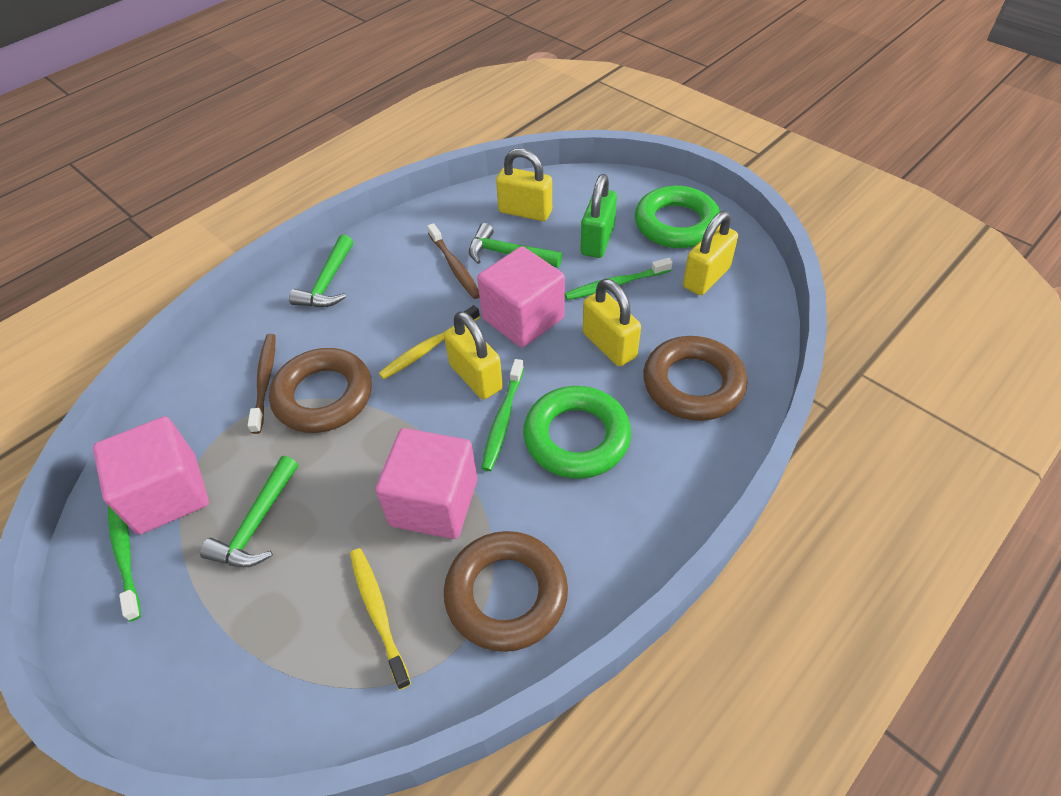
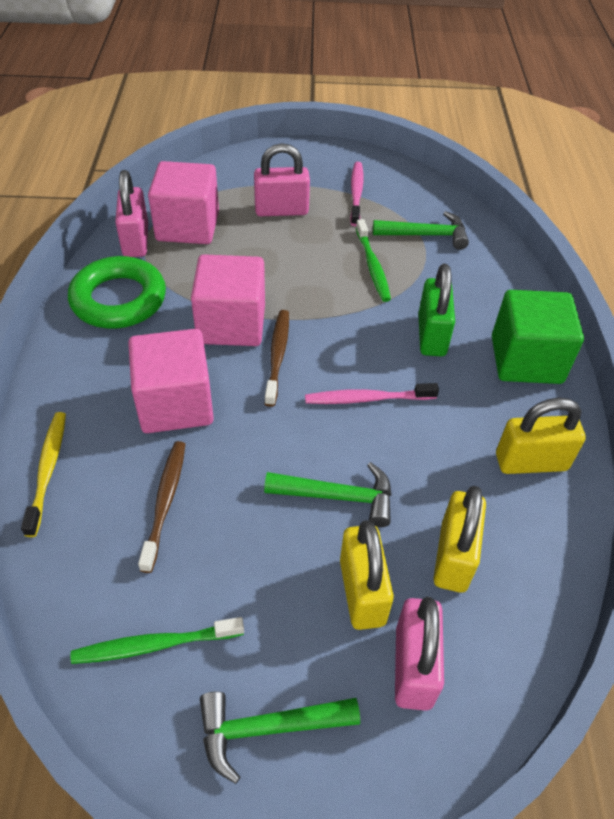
brown ring: 3 -> 0
green cube: 0 -> 1
green ring: 2 -> 1
green toothbrush: 3 -> 2
pink padlock: 0 -> 3
pink toothbrush: 0 -> 2
yellow padlock: 4 -> 3
yellow toothbrush: 2 -> 1

